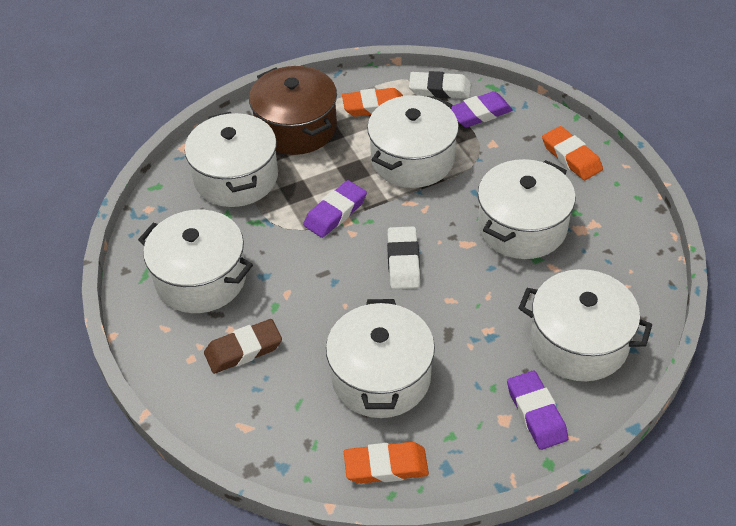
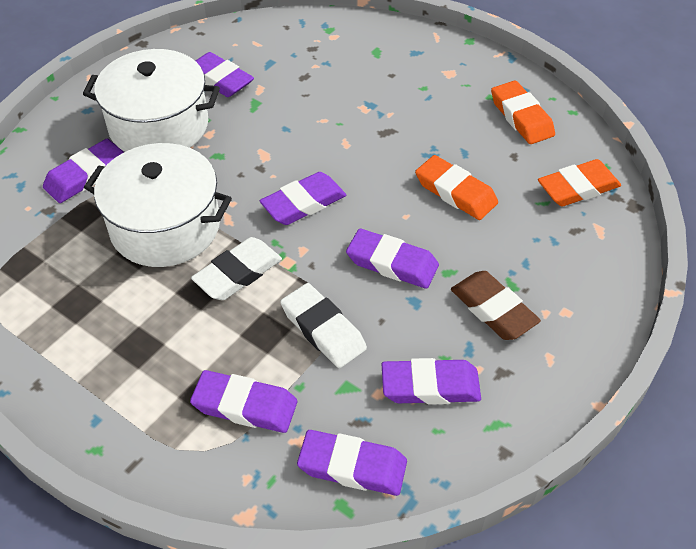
brown pot: 1 -> 0
purple eraser: 3 -> 7
white pot: 6 -> 2

